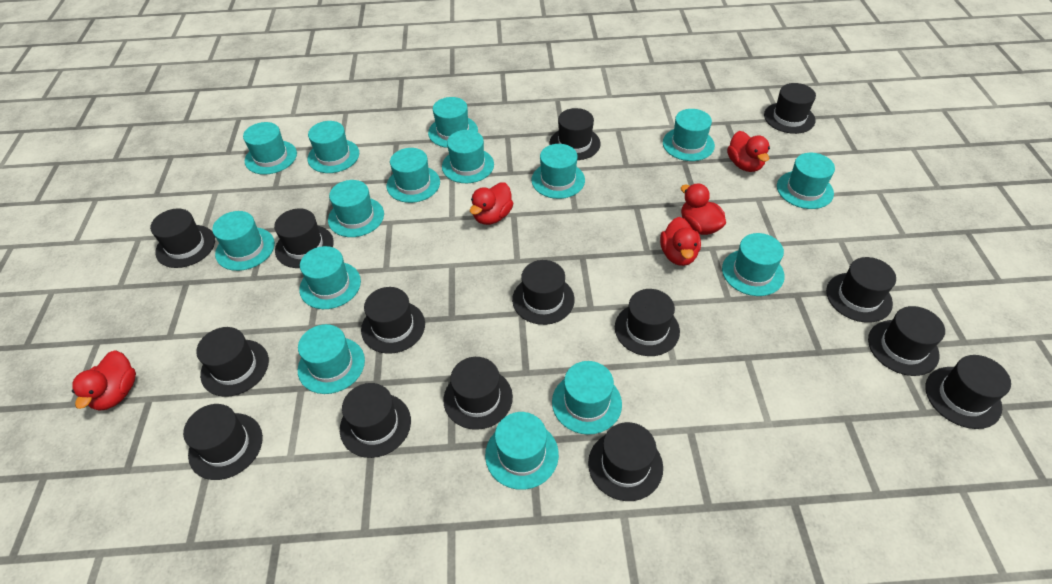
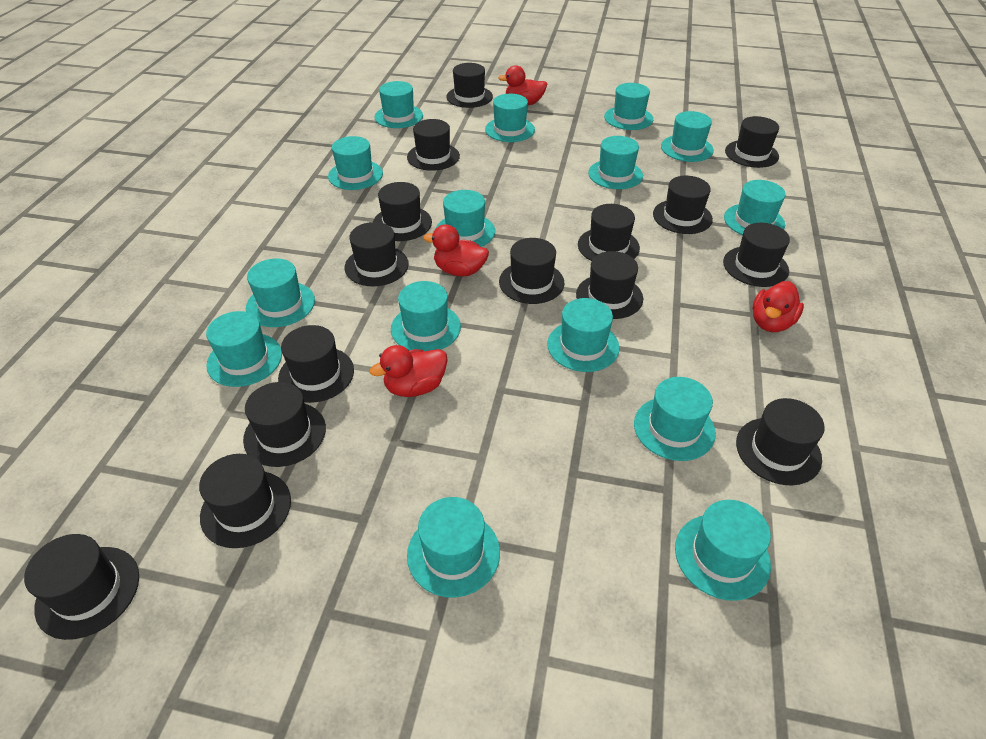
red duck: 5 -> 4

